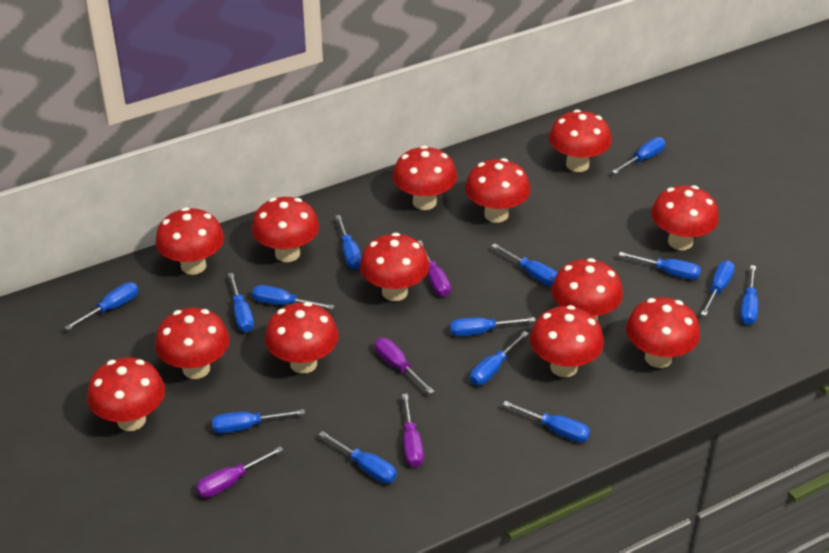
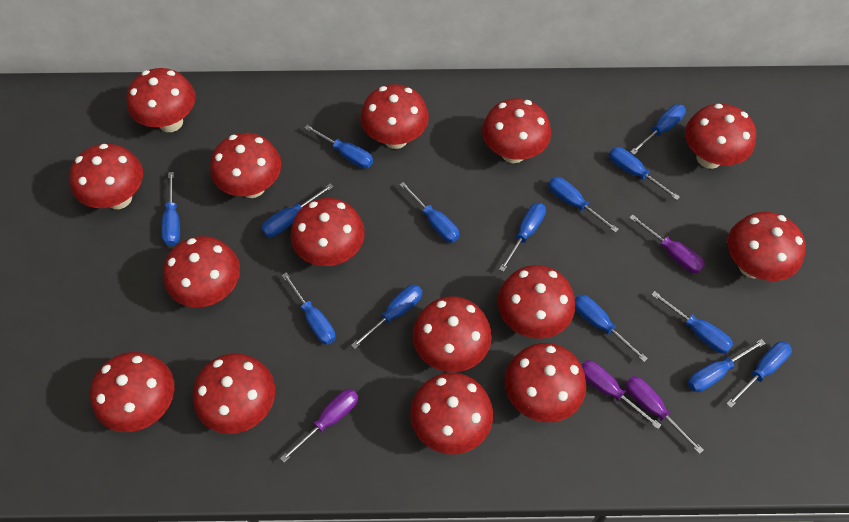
red mushroom: 13 -> 15

